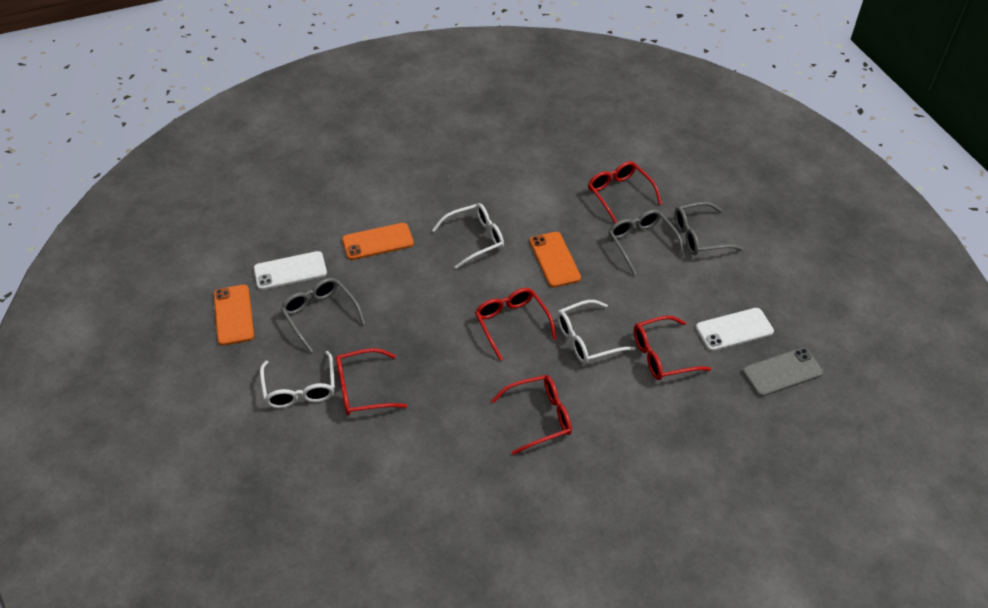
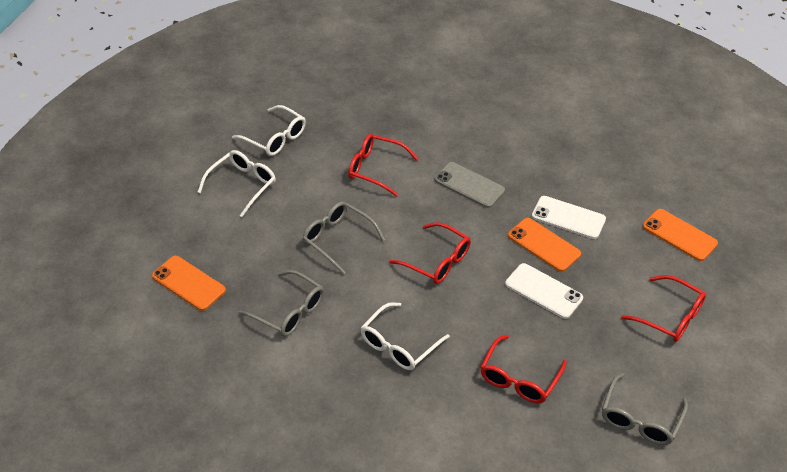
red glasses: 5 -> 4

